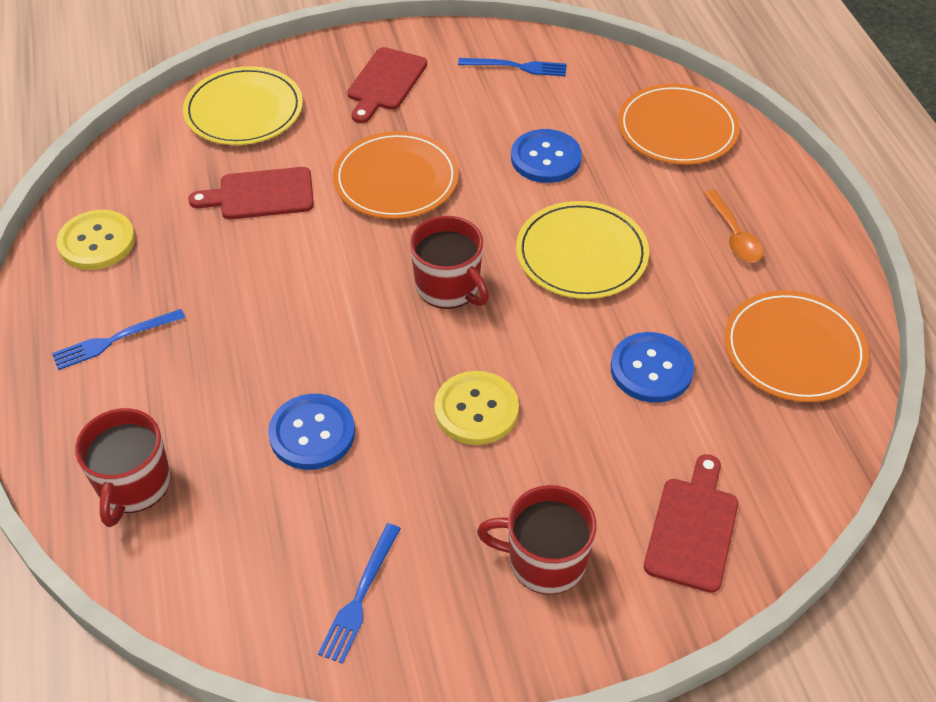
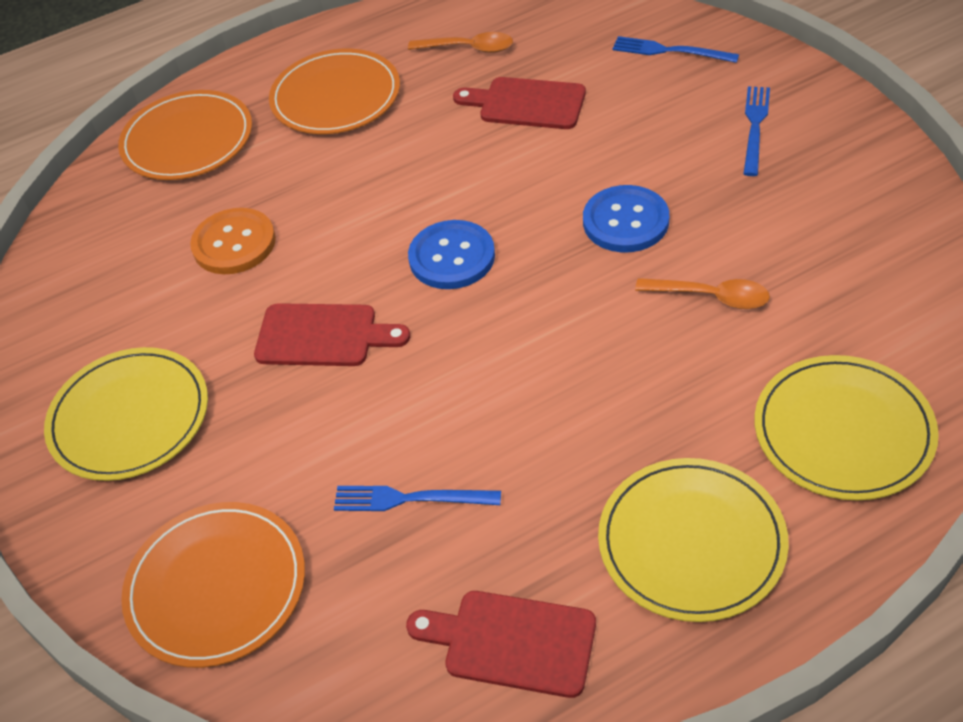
blue button: 3 -> 2
orange button: 0 -> 1
orange spoon: 1 -> 2
red mug: 3 -> 0
yellow button: 2 -> 0
yellow plate: 2 -> 3

